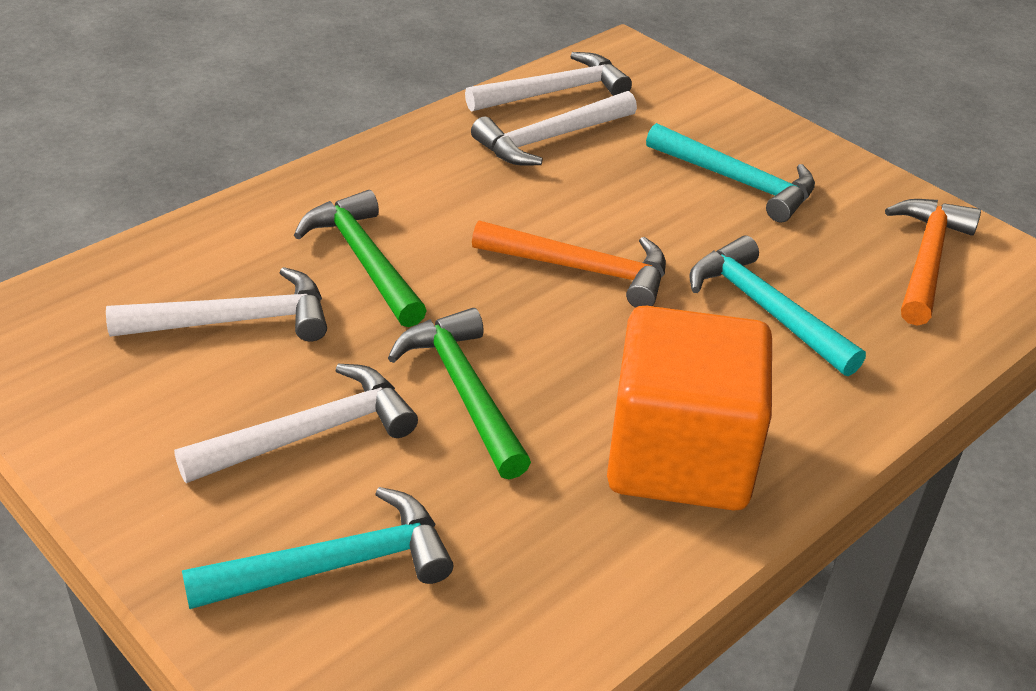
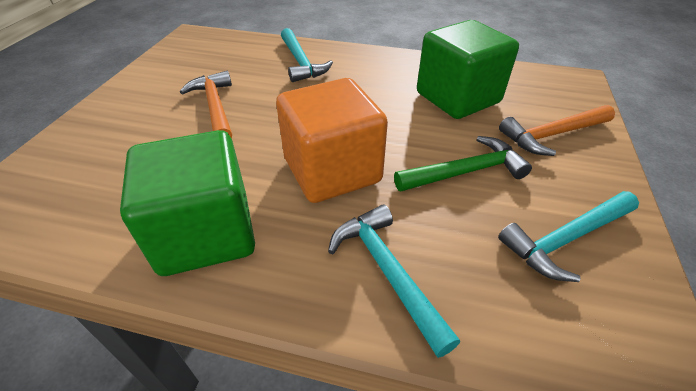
green cube: 0 -> 2
green hammer: 2 -> 1
white hammer: 4 -> 0

